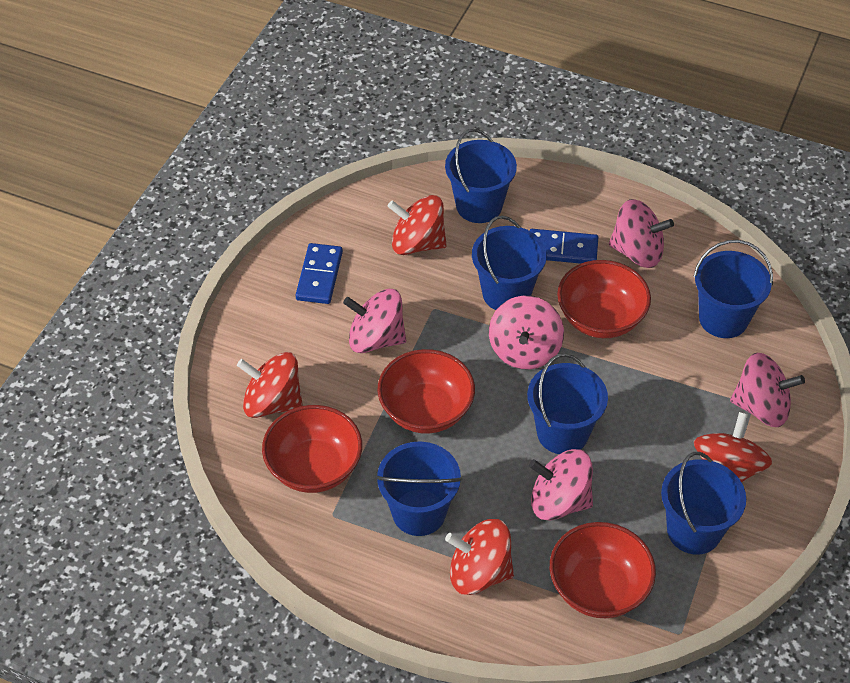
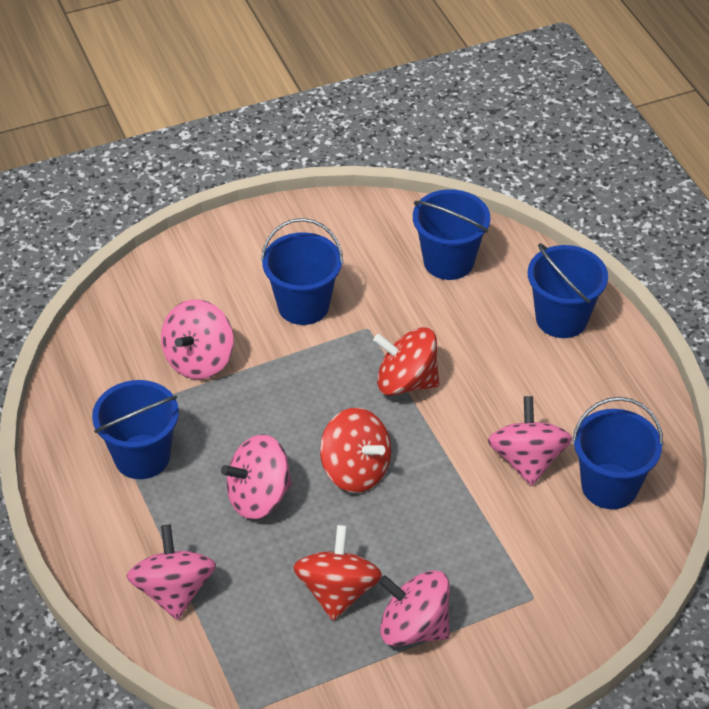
blue bucket: 6 -> 5
blue domino: 2 -> 0
red bowl: 4 -> 0
red spinning top: 4 -> 3

